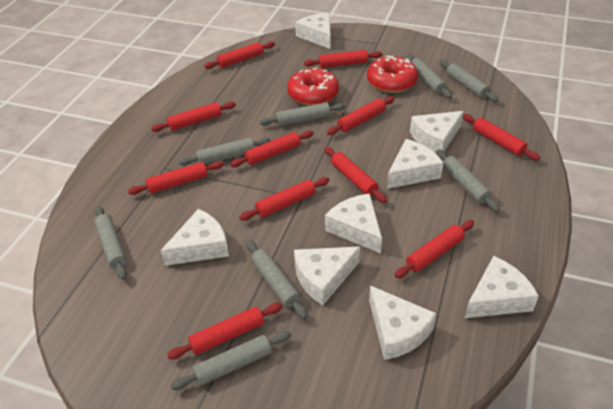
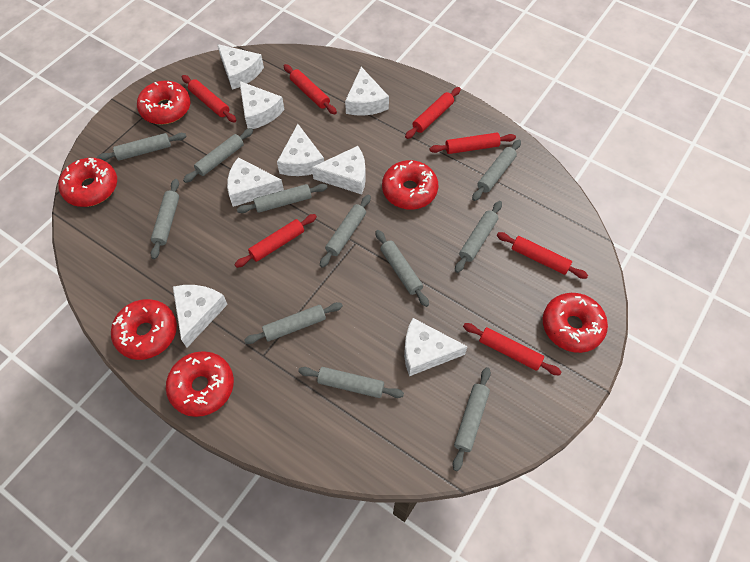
grey rolling pin: 8 -> 11
red donut: 2 -> 6
red rolling pin: 11 -> 7

